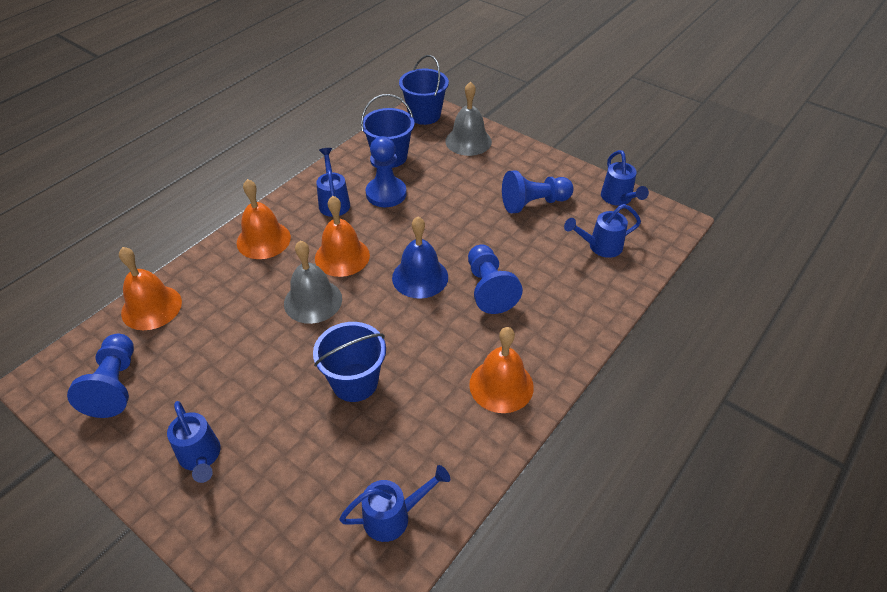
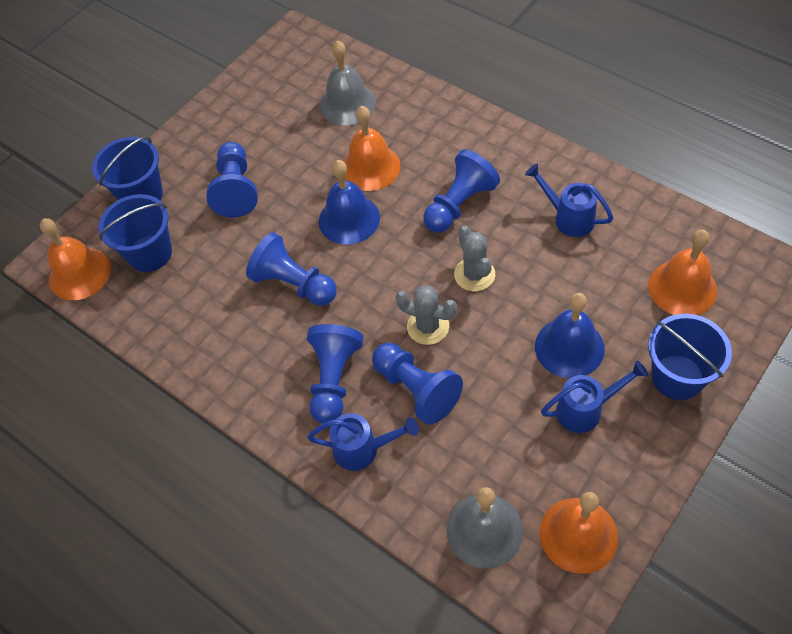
blue bell: 1 -> 2
blue pawn: 4 -> 5
blue watering can: 5 -> 3
grey cactus: 0 -> 2

